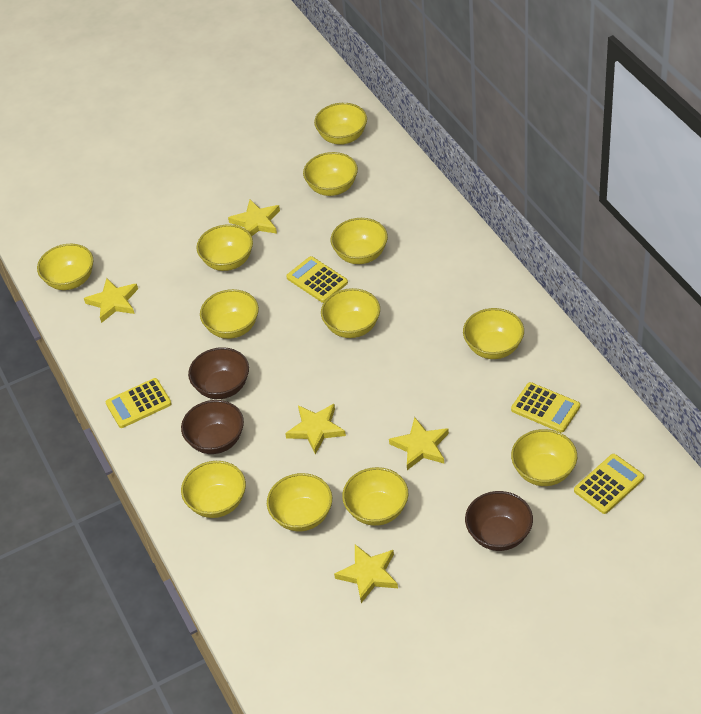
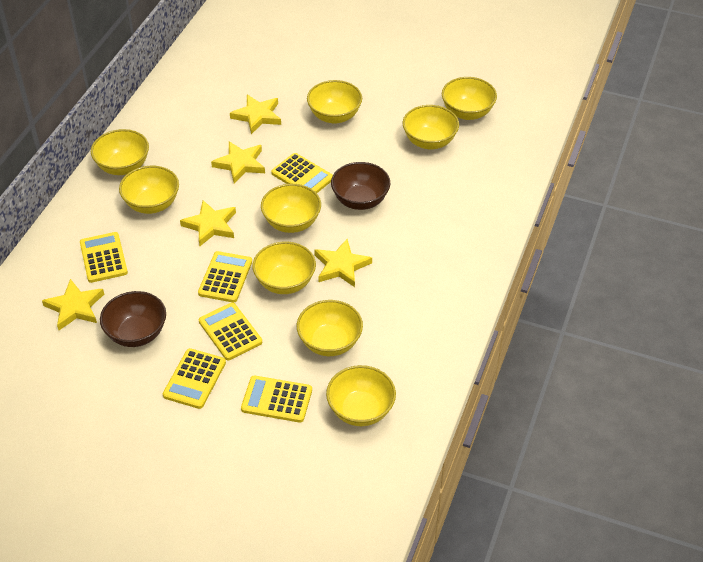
brown bowl: 3 -> 2
yellow bowl: 12 -> 9
yellow calculator: 4 -> 6

